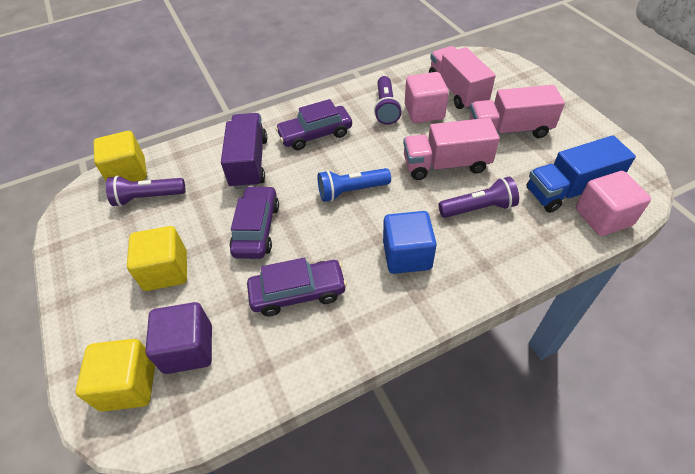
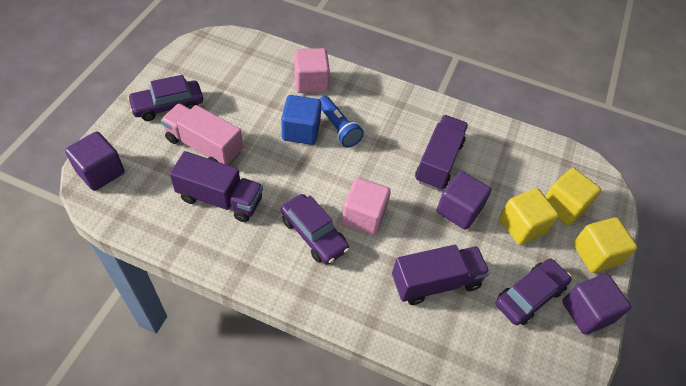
blue truck: 1 -> 0
pink truck: 3 -> 1
purple cube: 1 -> 3
purple flashlight: 3 -> 0
purple truck: 1 -> 3

